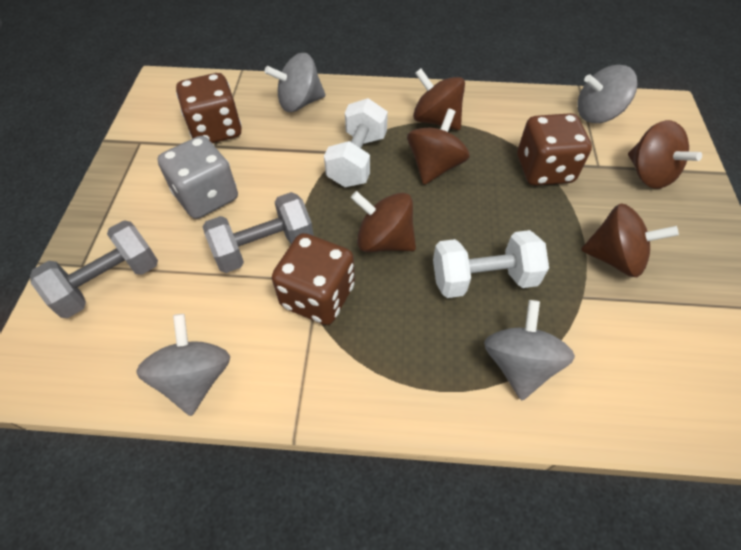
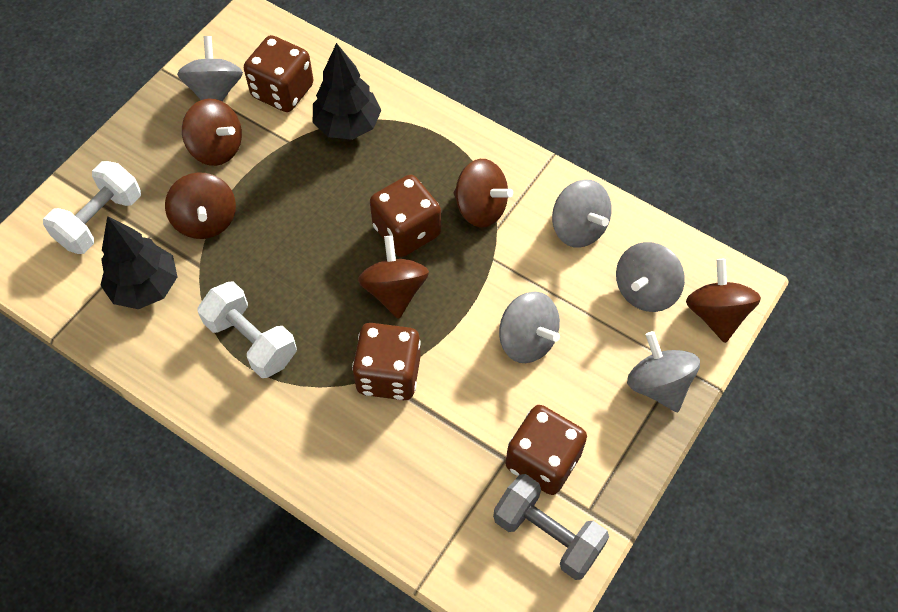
black tree: 0 -> 2
brown dice: 3 -> 4
grey dice: 1 -> 0
grey dumbbell: 2 -> 1
grey spinning top: 4 -> 5

